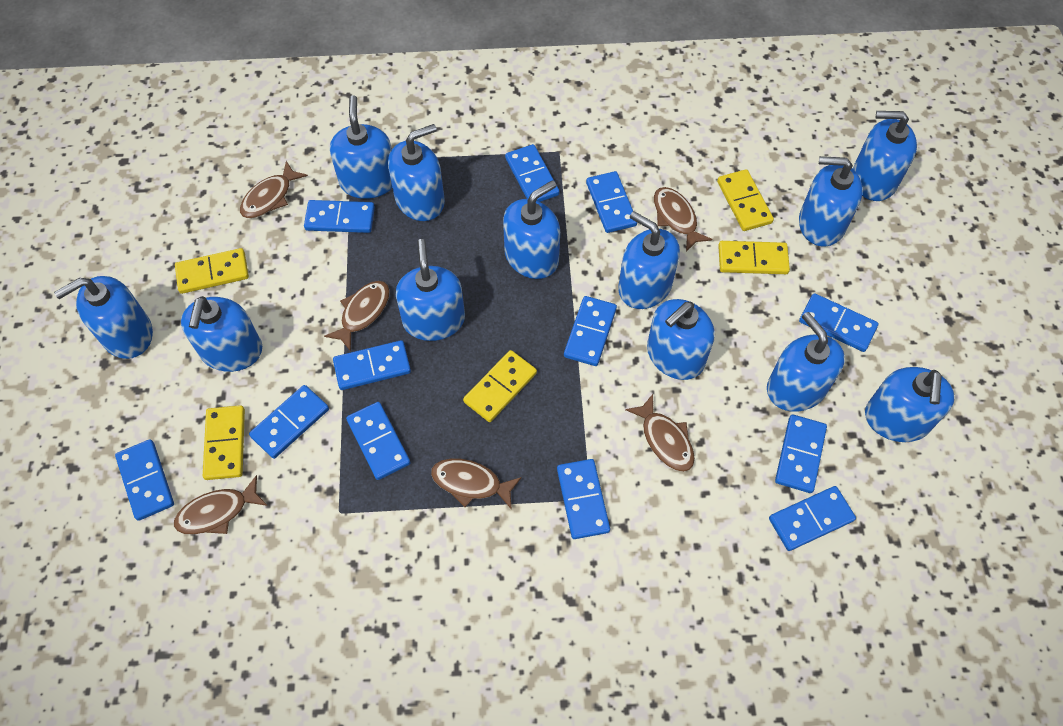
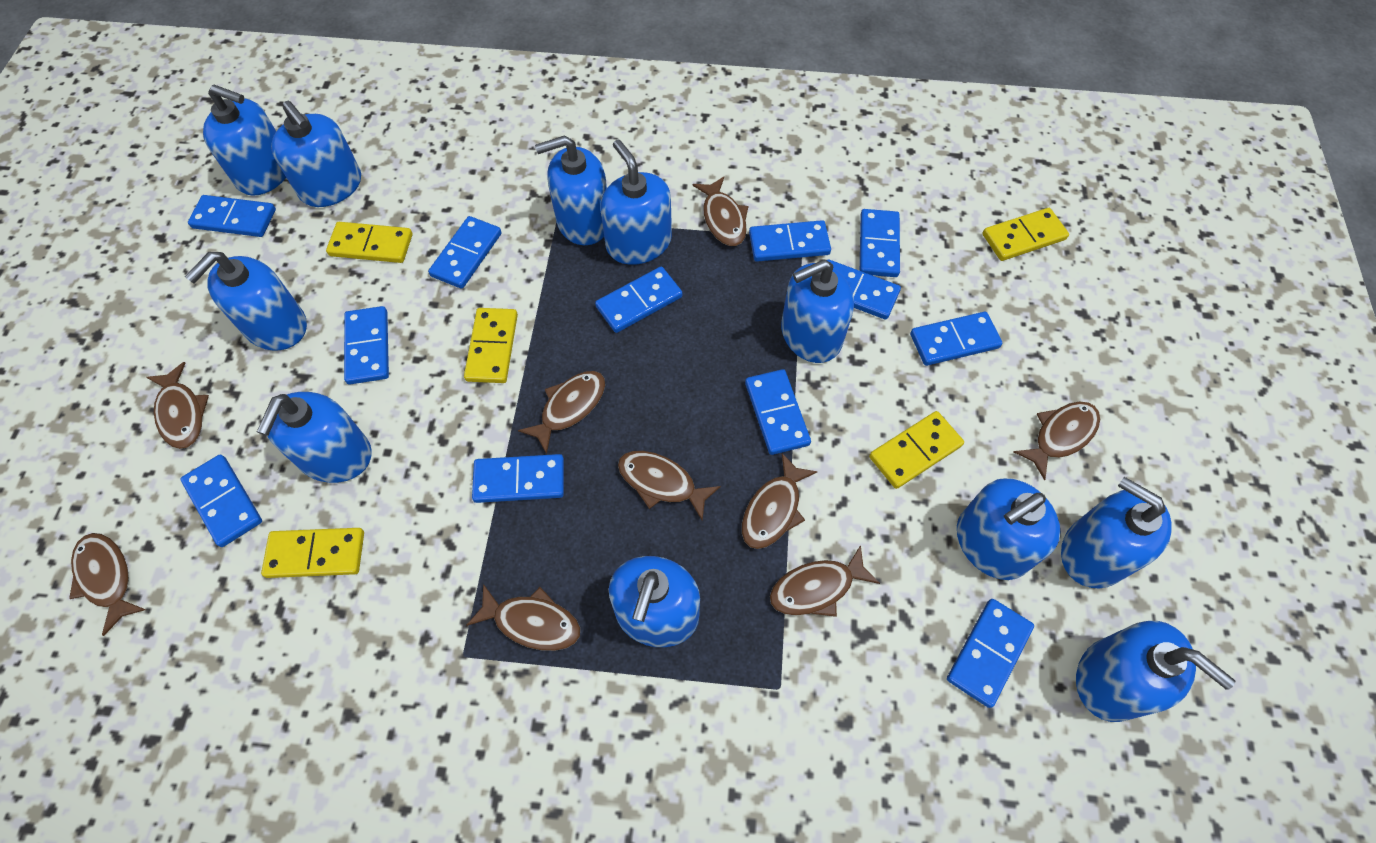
blue soap dispenser: 12 -> 11
brown fish: 6 -> 9

